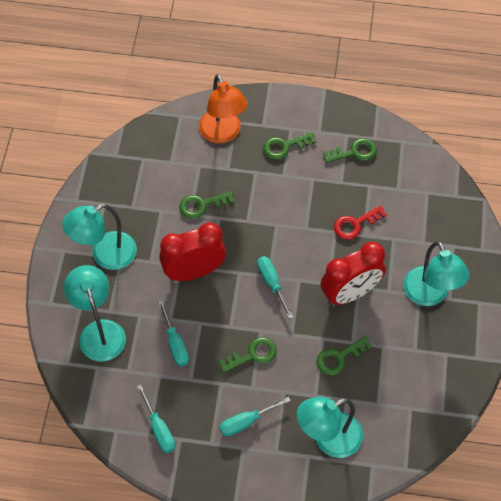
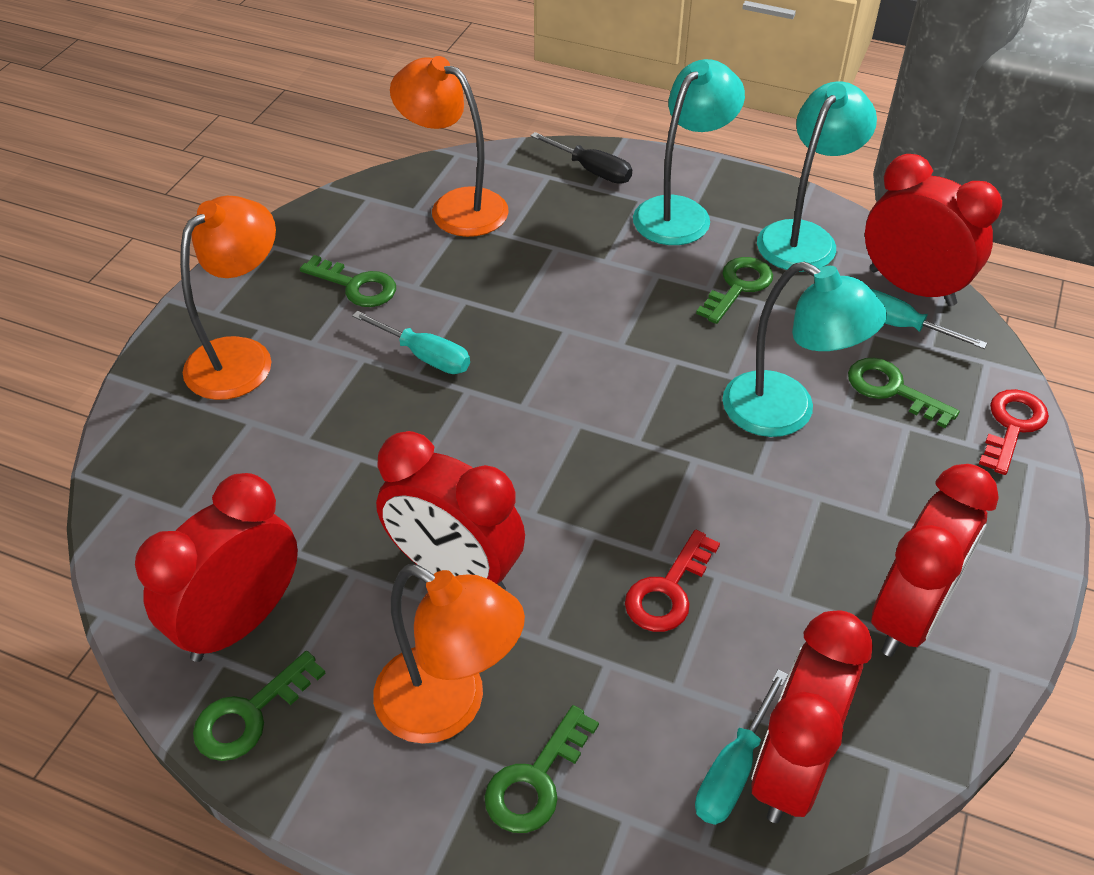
black screwdriver: 0 -> 1
orange lamp: 1 -> 3
red clock: 2 -> 5
red key: 1 -> 2
turquoise lamp: 4 -> 3
turquoise screwdriver: 4 -> 3

